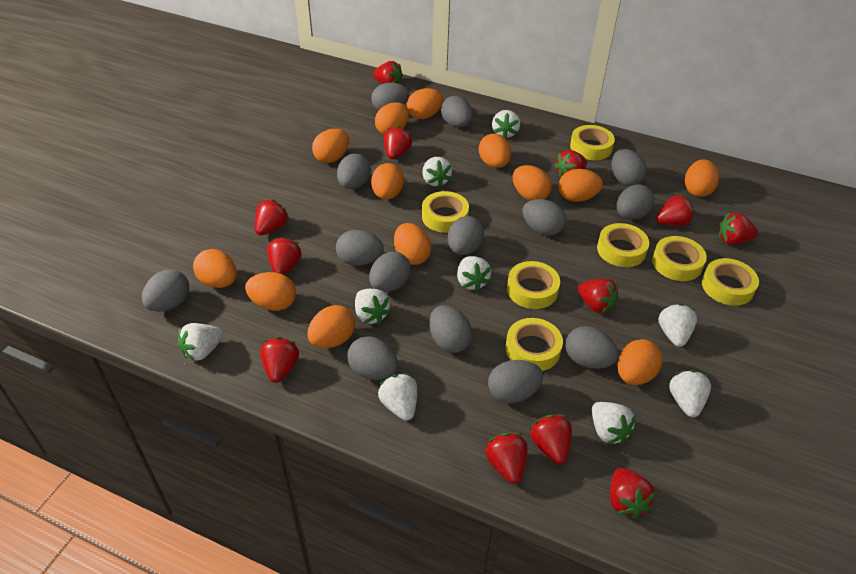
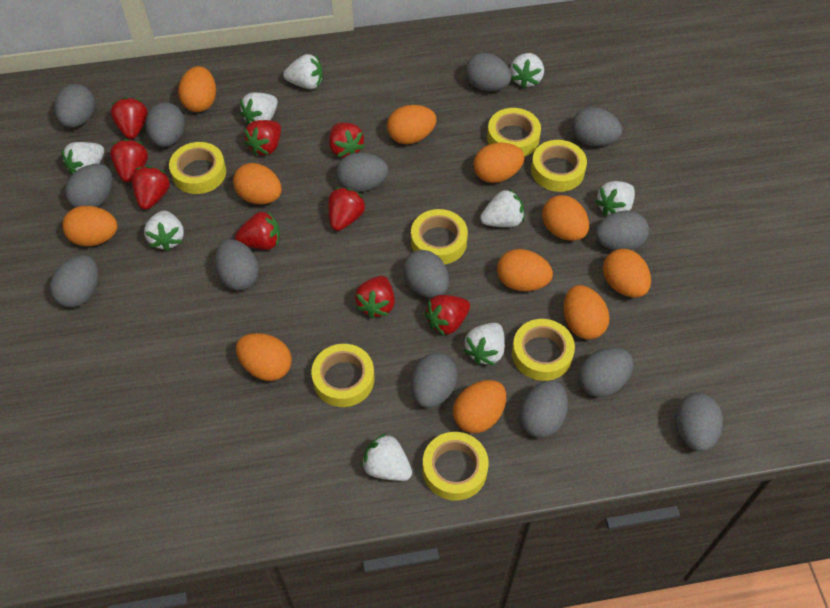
orange egg: 13 -> 11
red strawberry: 12 -> 9

